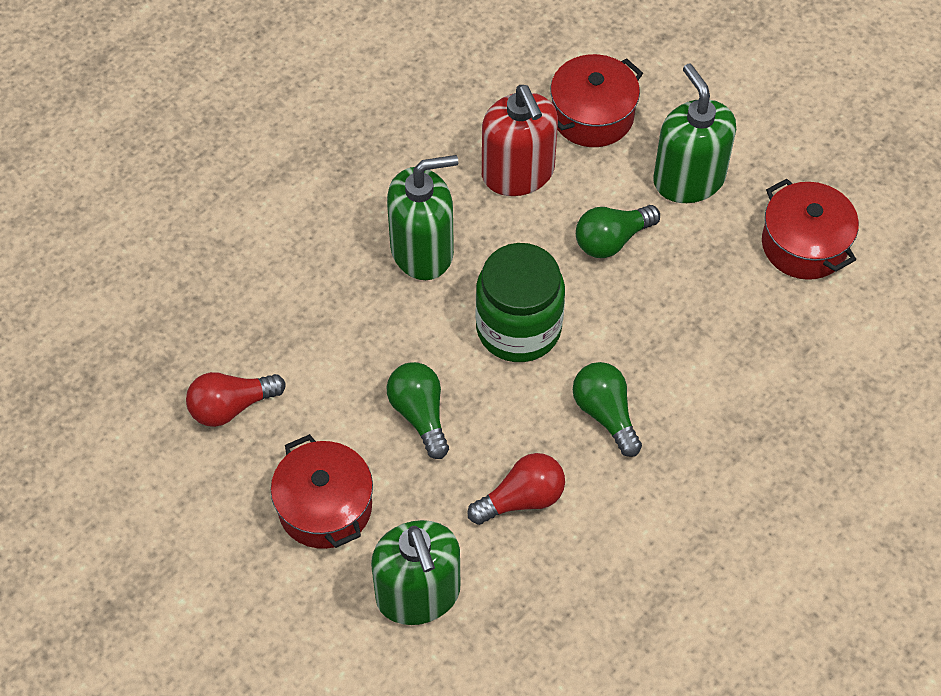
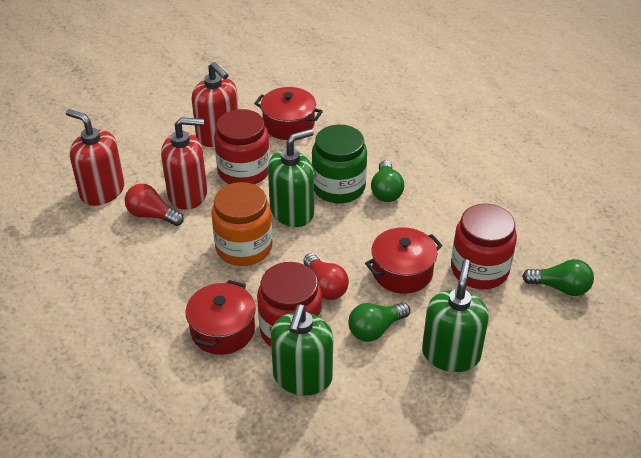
orange jar: 0 -> 1
red jar: 0 -> 3
red soap dispenser: 1 -> 3

